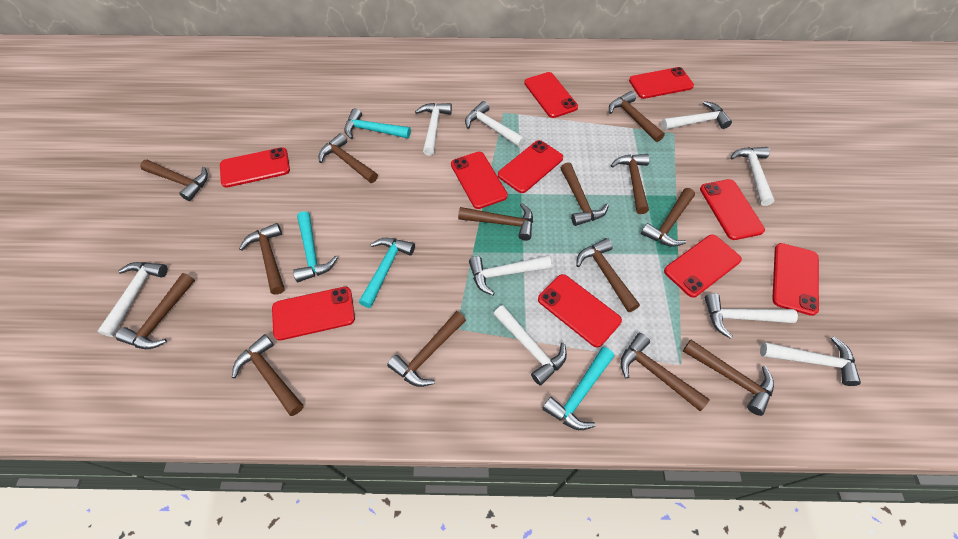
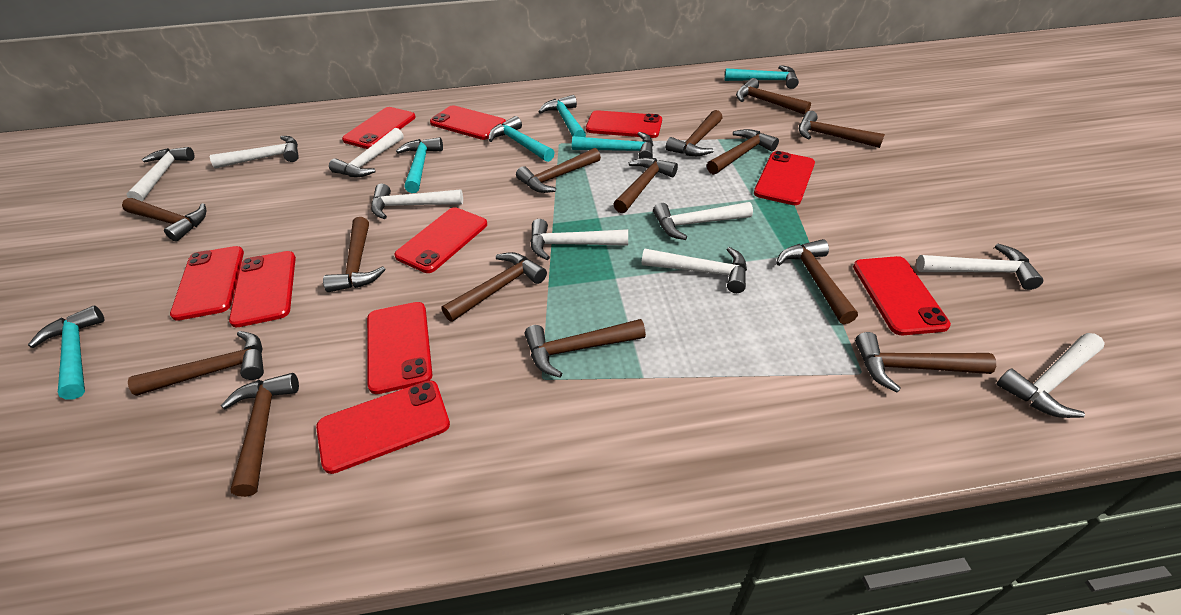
turquoise hammer: 4 -> 6

